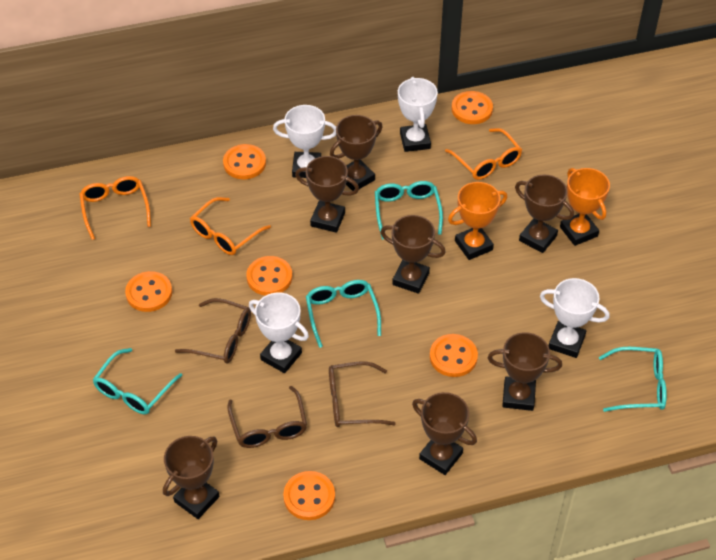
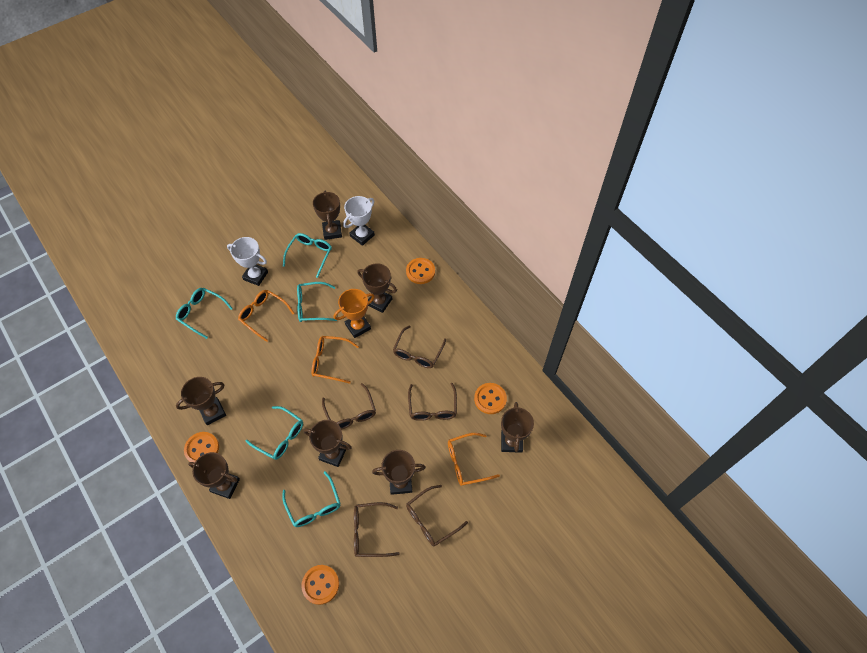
brown glasses: 3 -> 5
orange button: 6 -> 4
orange trophy: 2 -> 1
turquoise glasses: 4 -> 5
white trophy: 4 -> 2

